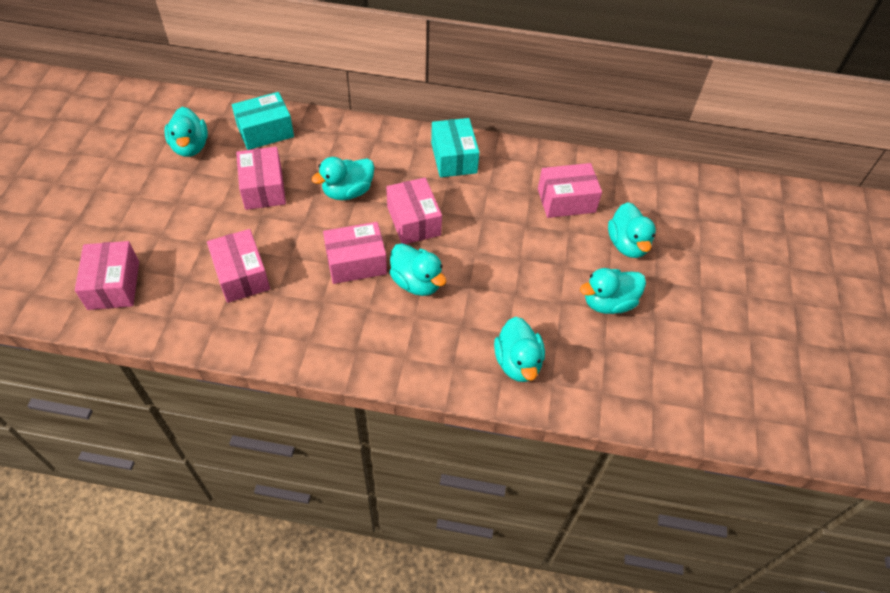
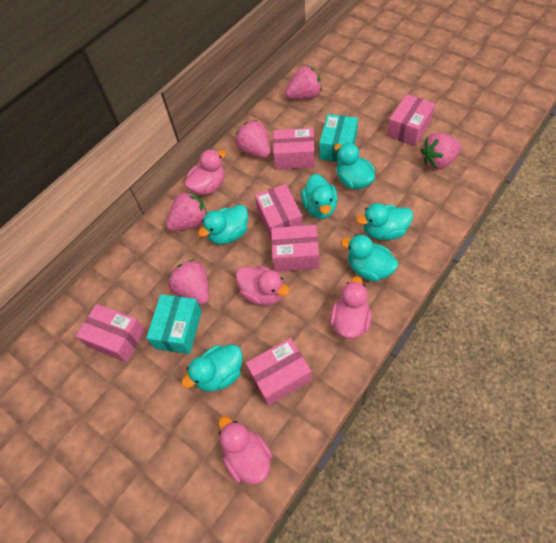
pink duck: 0 -> 4
pink strawberry: 0 -> 5

